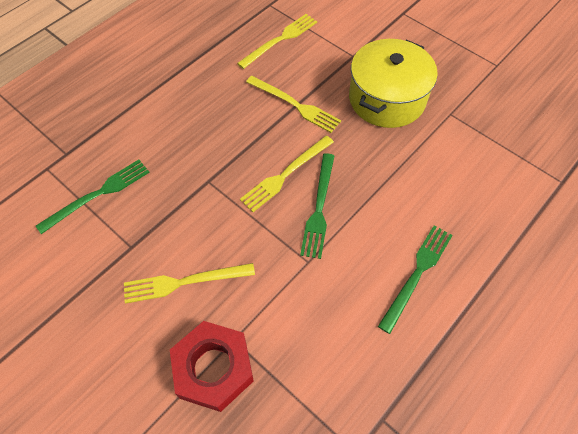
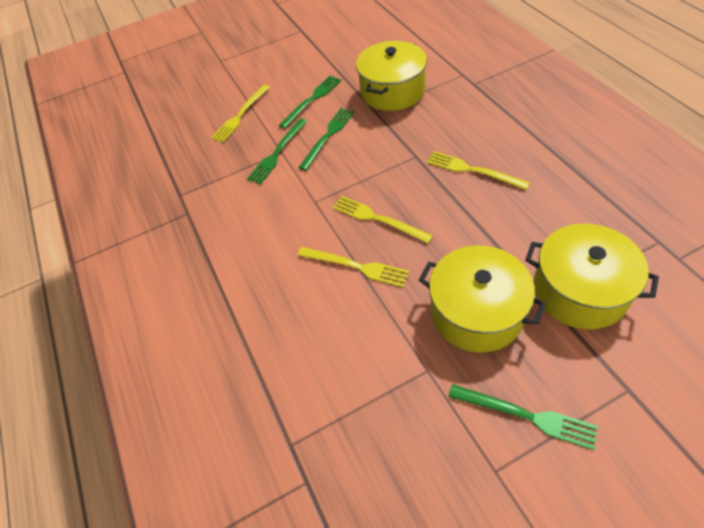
green fork: 3 -> 4
red nut: 1 -> 0
yellow pot: 1 -> 3

